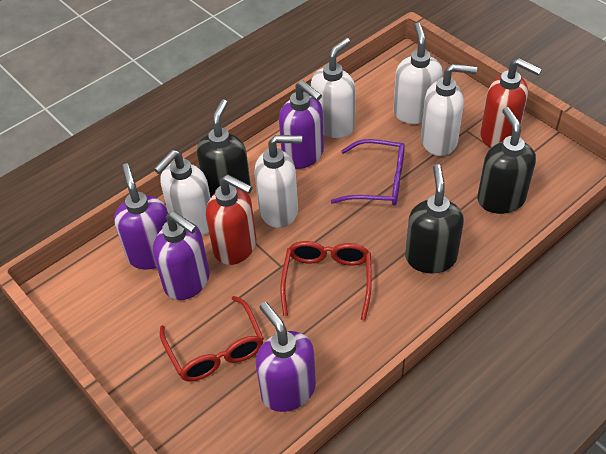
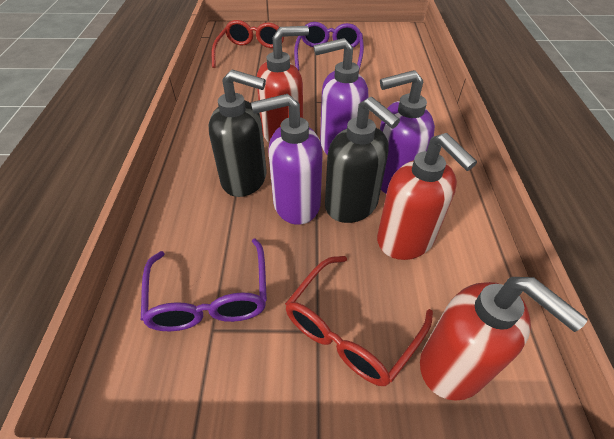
black soap dispenser: 3 -> 2
purple glasses: 1 -> 2
purple soap dispenser: 4 -> 3
red soap dispenser: 2 -> 3
white soap dispenser: 5 -> 0

